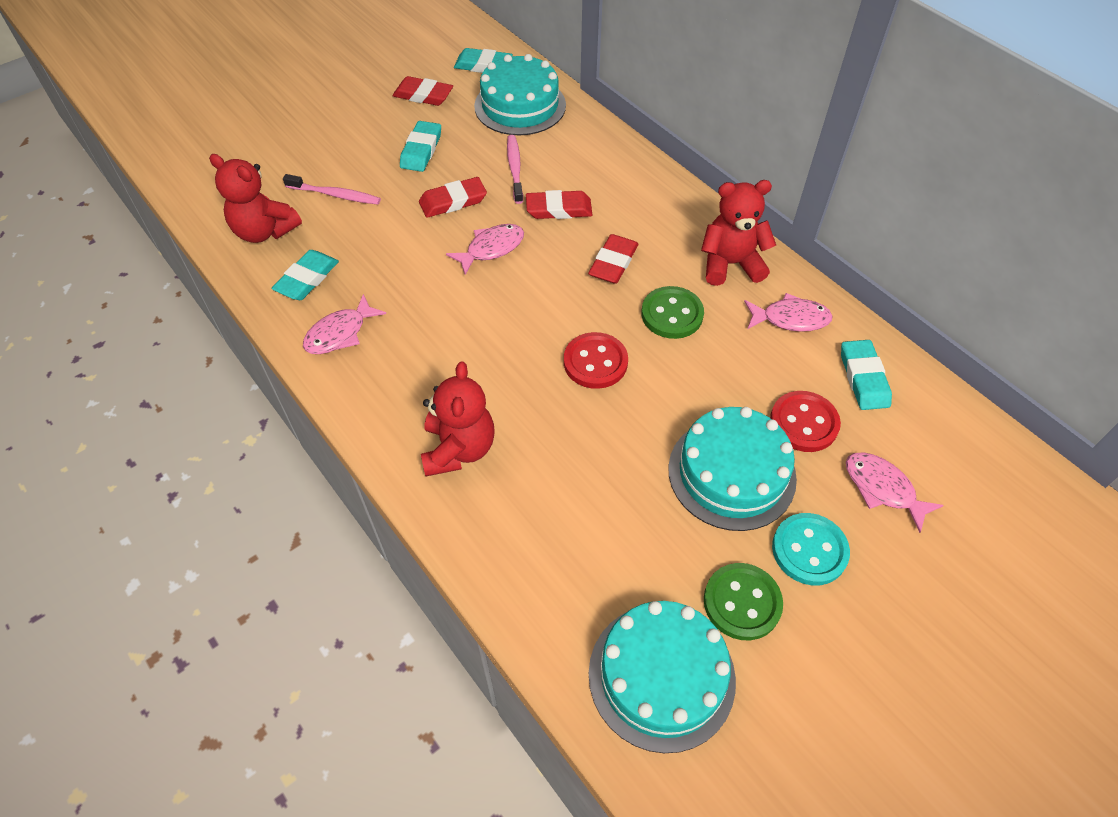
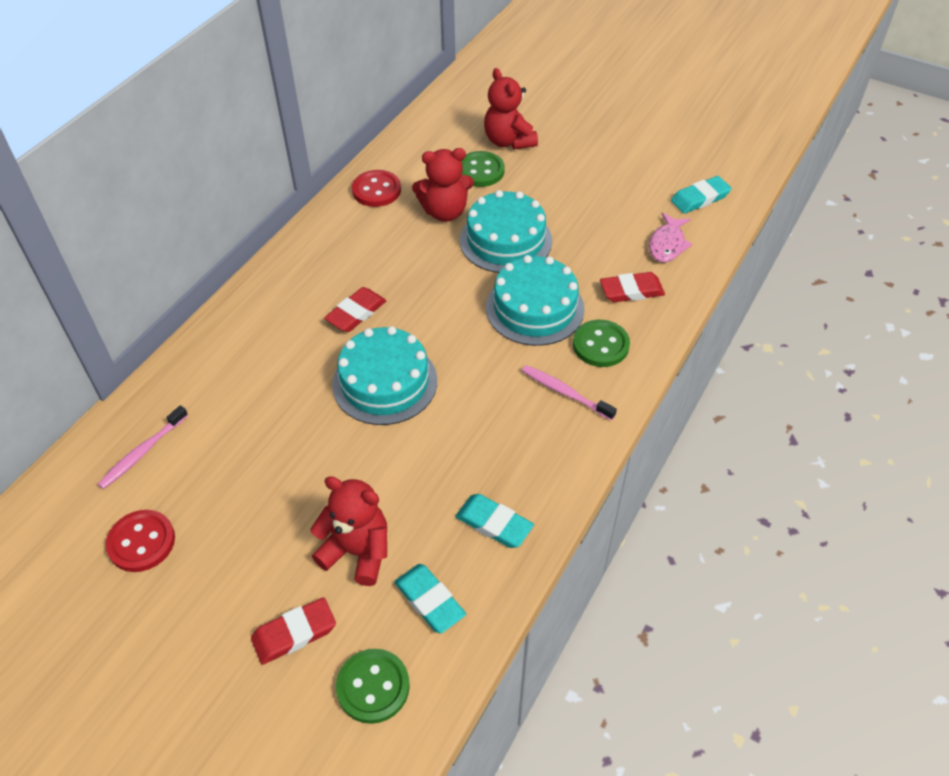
green button: 2 -> 3
pink fish: 4 -> 1
red eraser: 4 -> 3
turquoise button: 1 -> 0
turquoise eraser: 4 -> 3

